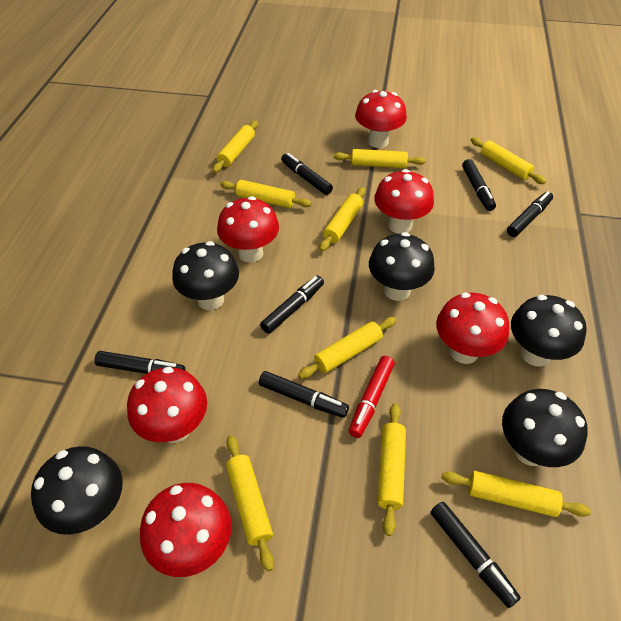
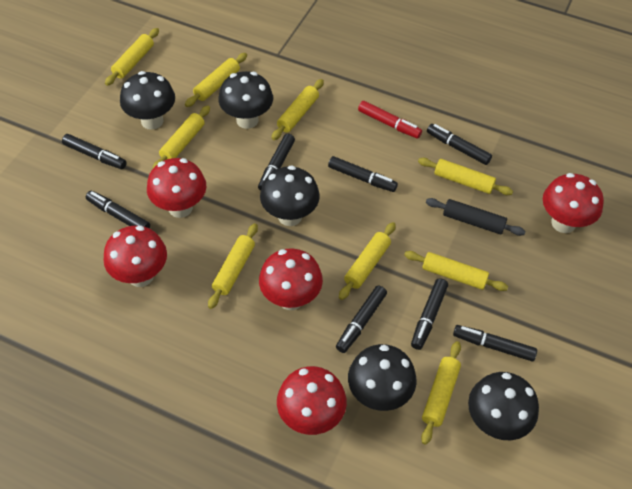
black marker: 7 -> 8
black rolling pin: 0 -> 1
red mushroom: 6 -> 5

